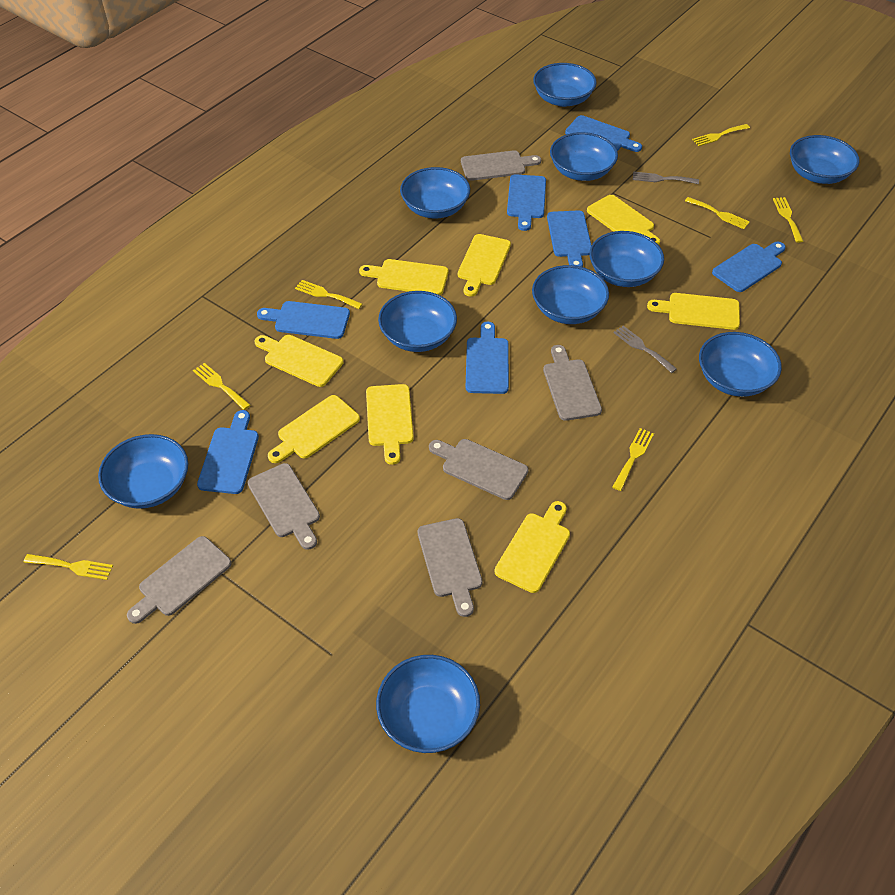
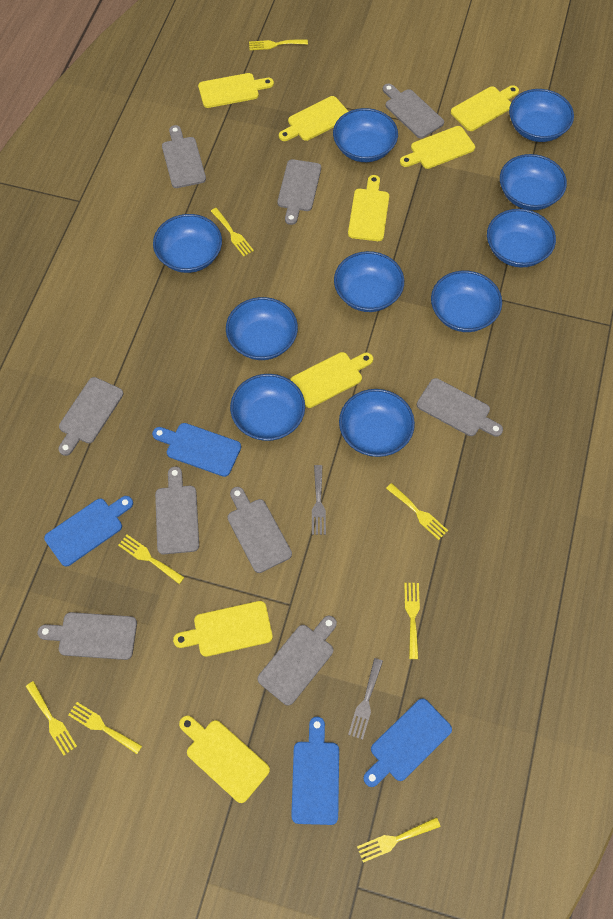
blue cutting board: 7 -> 4
grey cutting board: 6 -> 9
yellow fork: 7 -> 8

